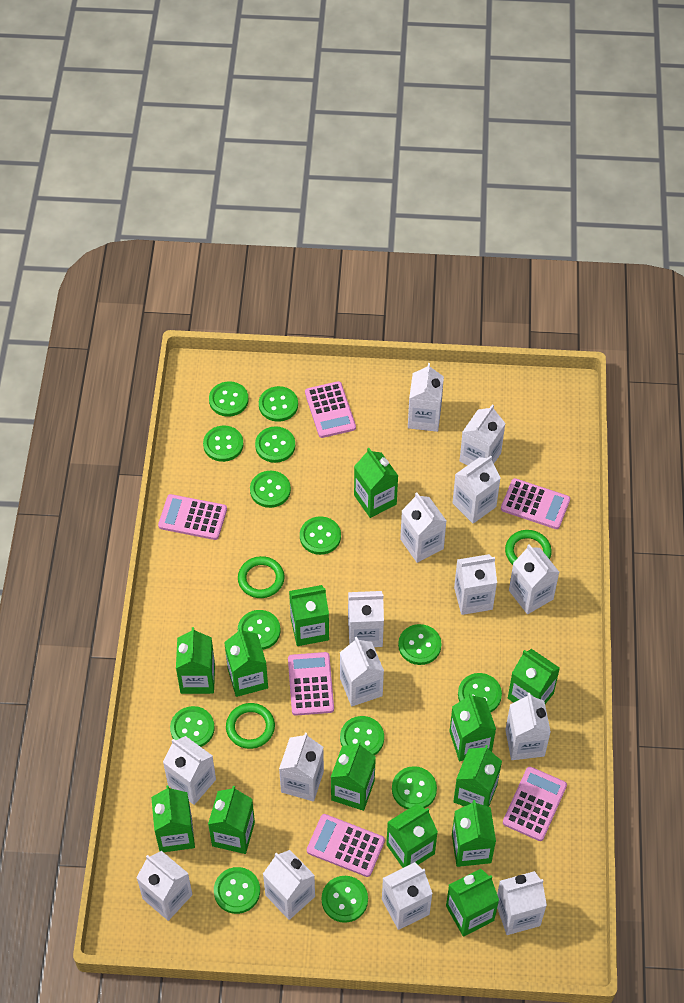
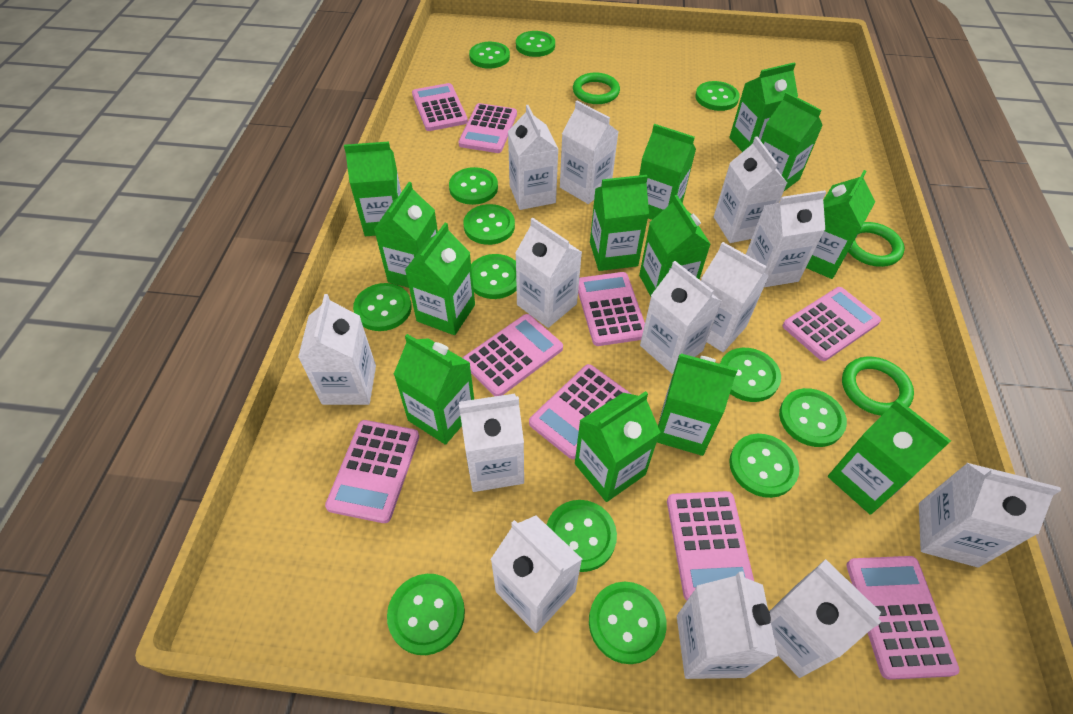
green button: 14 -> 13
pink calculator: 6 -> 9
white carton: 15 -> 13

